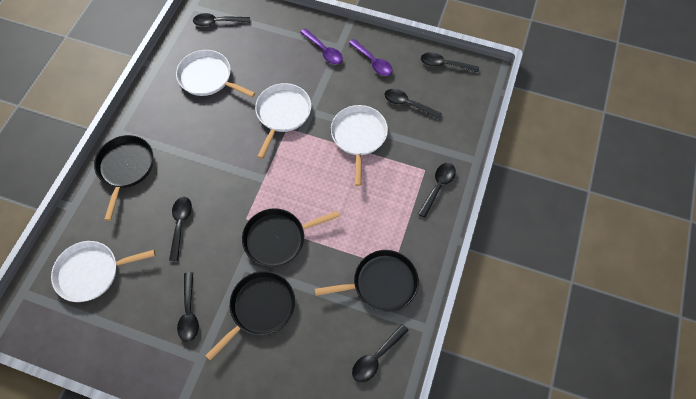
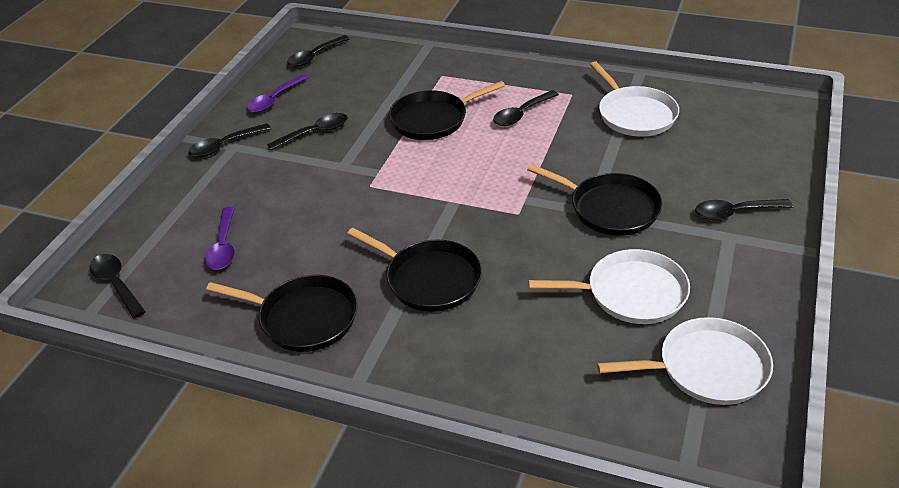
black spoon: 7 -> 6
white pan: 4 -> 3

